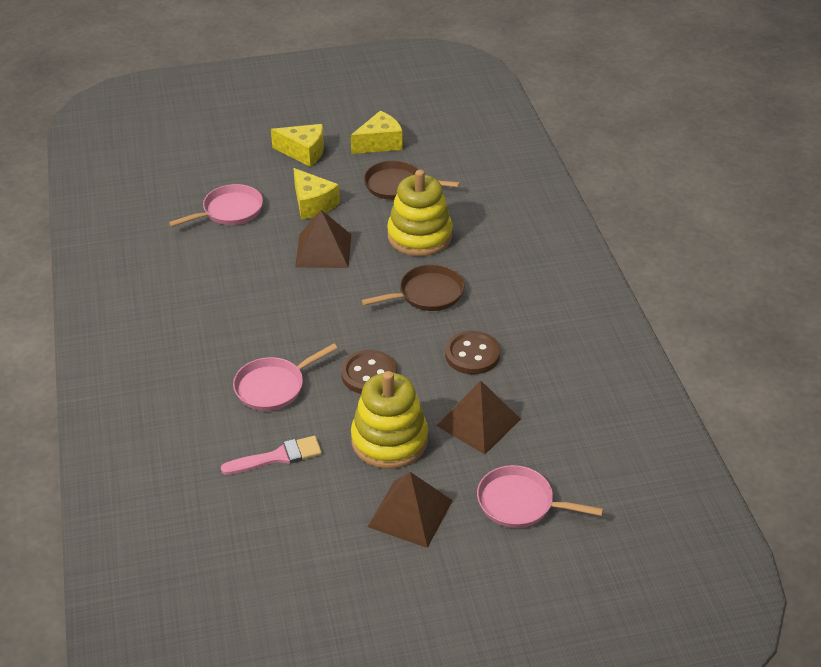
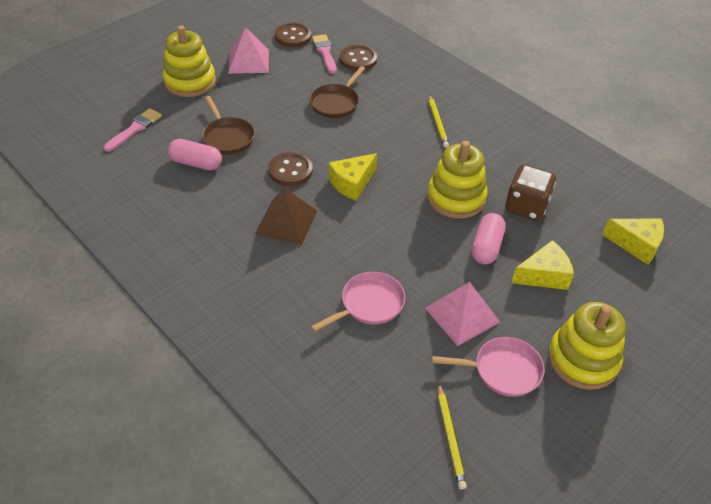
brown button: 2 -> 3
brown dice: 0 -> 1
brown pyramid: 3 -> 1
pink brush: 1 -> 2
pink capsule: 0 -> 2
pink pan: 3 -> 2
pink pyramid: 0 -> 2
yellow pencil: 0 -> 2
yellow stacking toy: 2 -> 3

